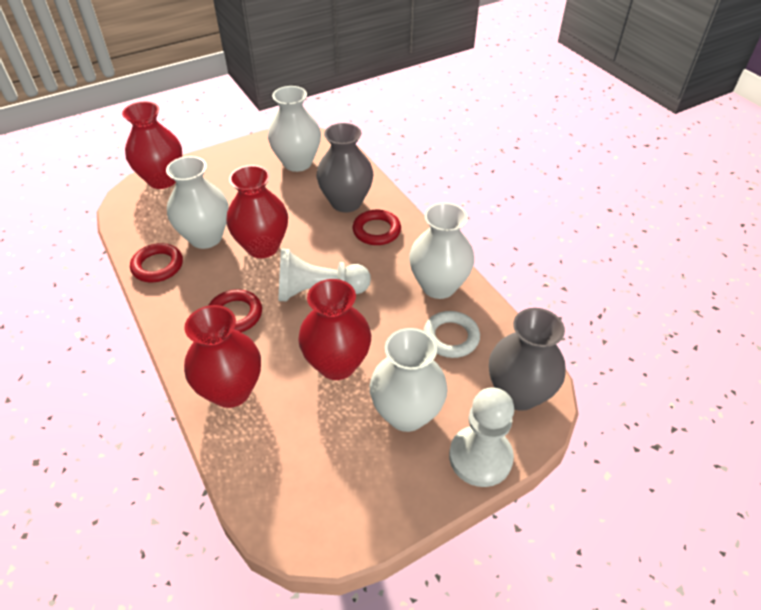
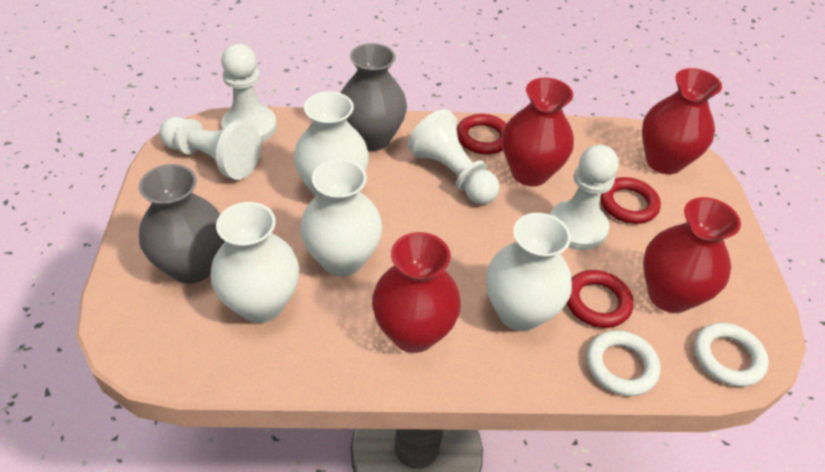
white pawn: 2 -> 4
white ring: 1 -> 2

